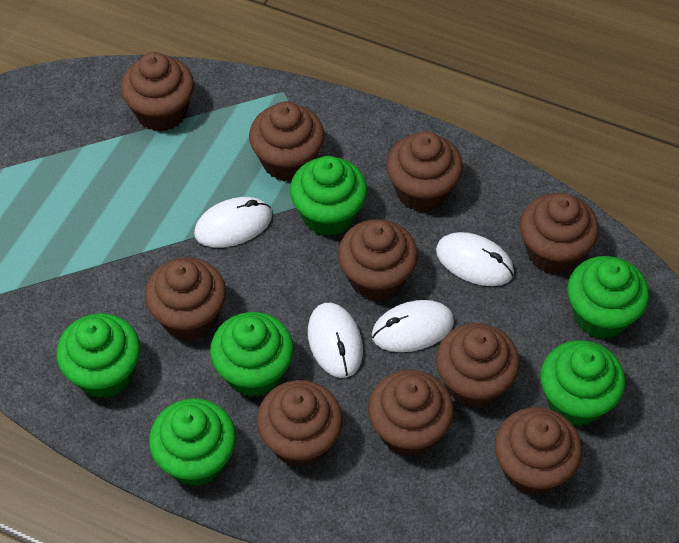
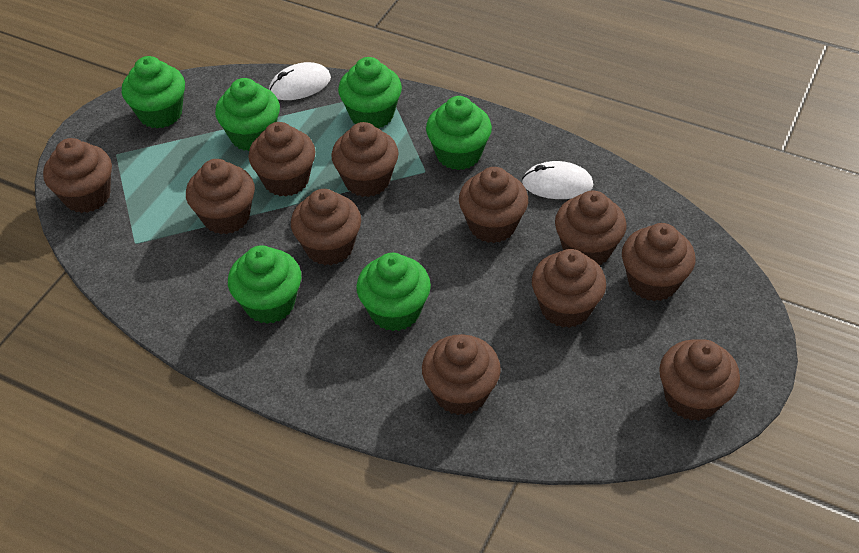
brown cupcake: 10 -> 11
white mouse: 4 -> 2

